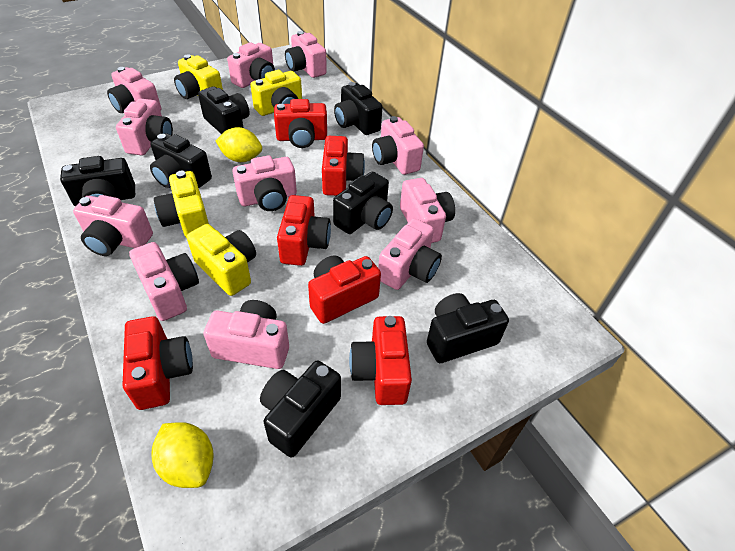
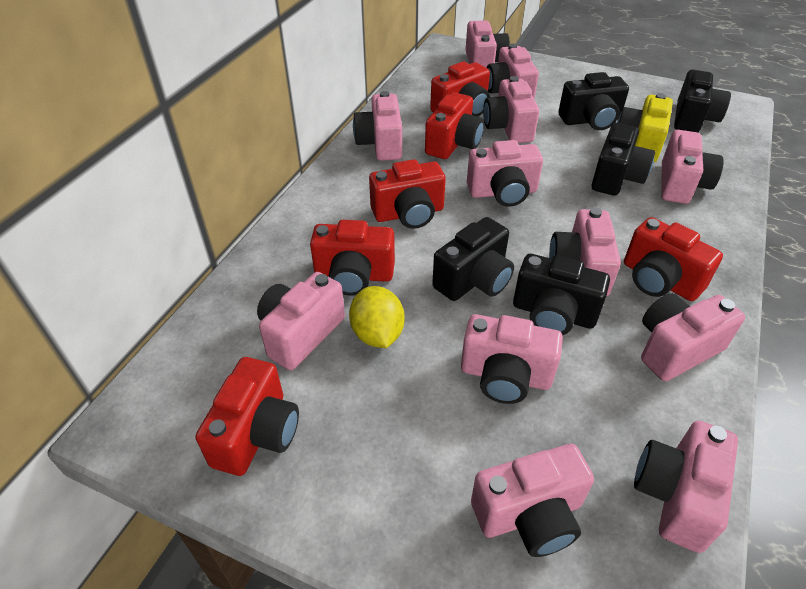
black camera: 7 -> 5
pink camera: 11 -> 12
yellow camera: 4 -> 1
yellow lemon: 2 -> 1

